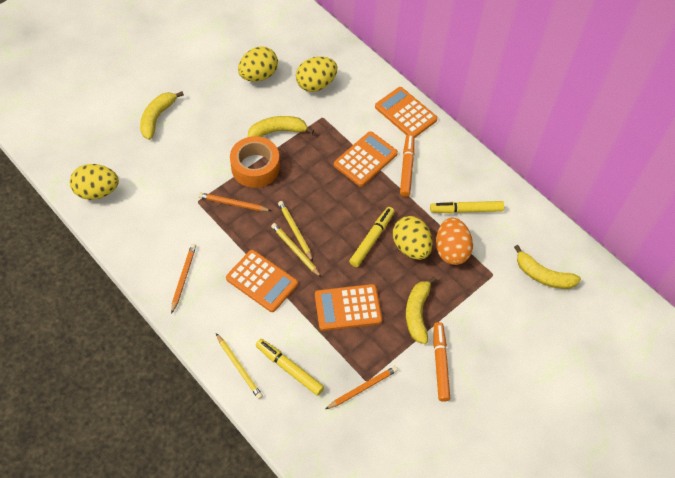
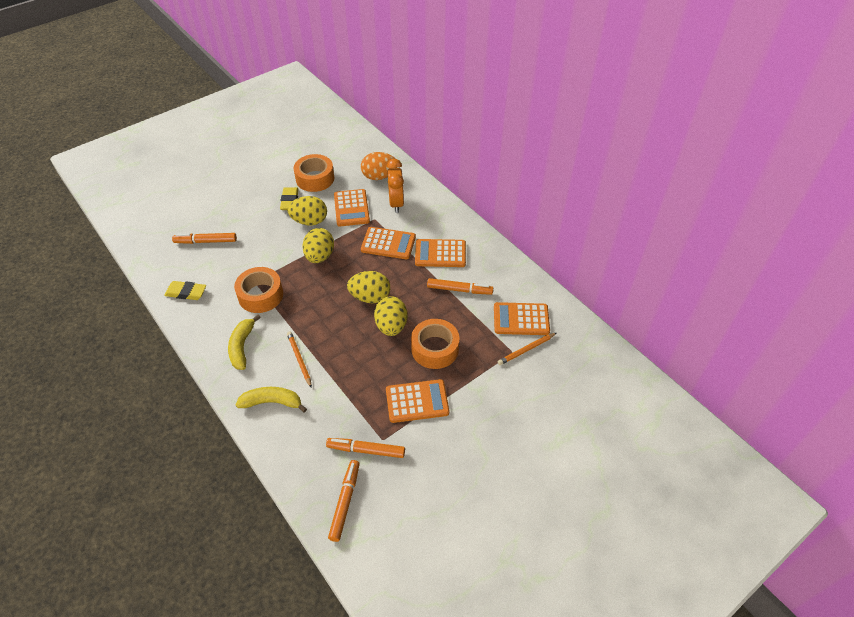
orange calculator: 4 -> 5
orange clock: 0 -> 1
orange marker: 2 -> 4
orange pencil: 3 -> 2
orange tape: 1 -> 3
yellow banana: 4 -> 2
yellow eraser: 0 -> 2
yellow marker: 3 -> 0
yellow pencil: 3 -> 0

